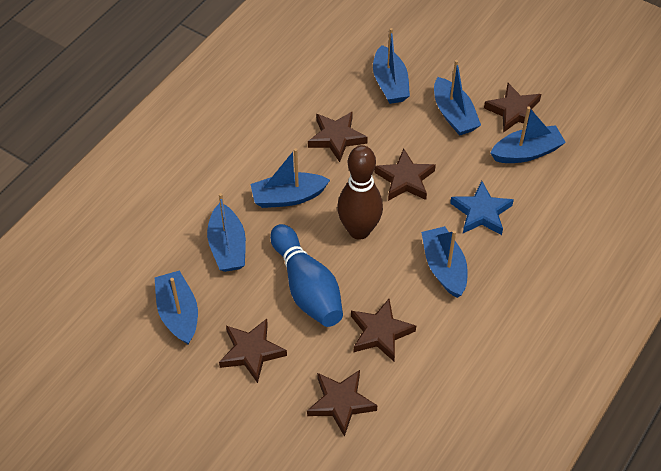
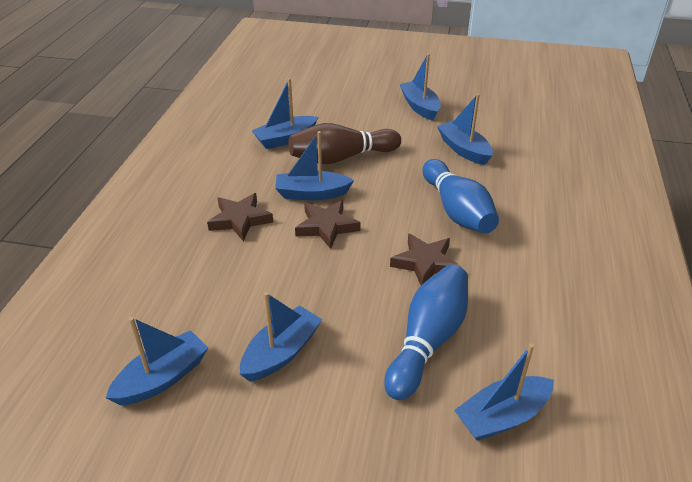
blue bowling pin: 1 -> 2
blue star: 1 -> 0
brown star: 6 -> 3

